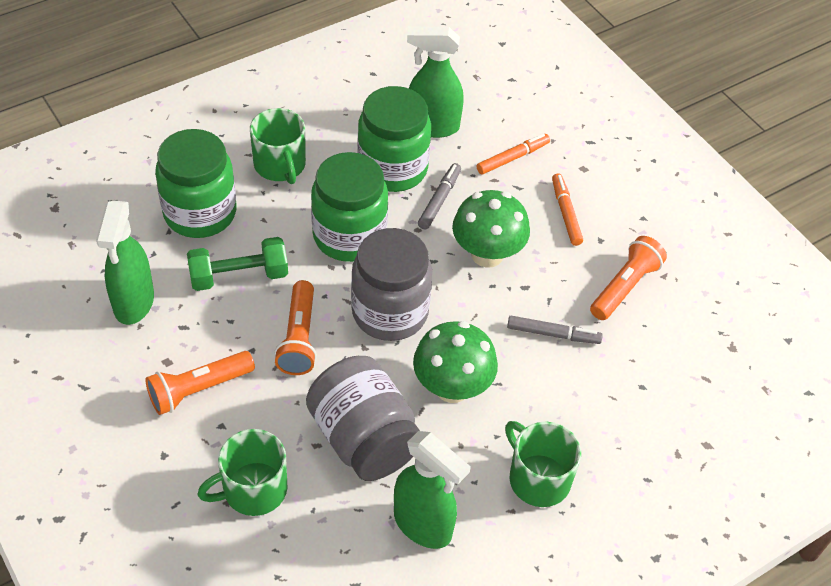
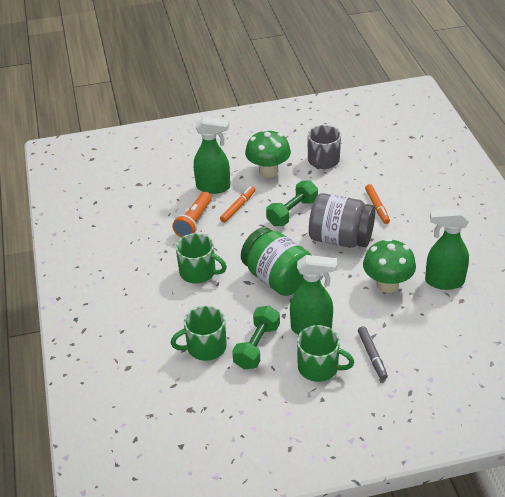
green dumbbell: 1 -> 2
green jar: 3 -> 1
grey jar: 2 -> 1
grey marker: 2 -> 1
grey mug: 0 -> 1
orange flashlight: 3 -> 1

